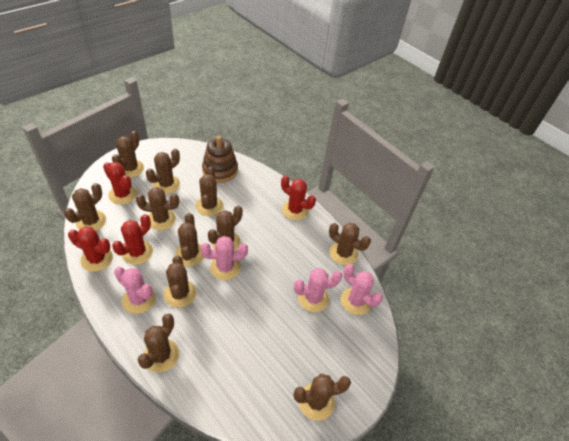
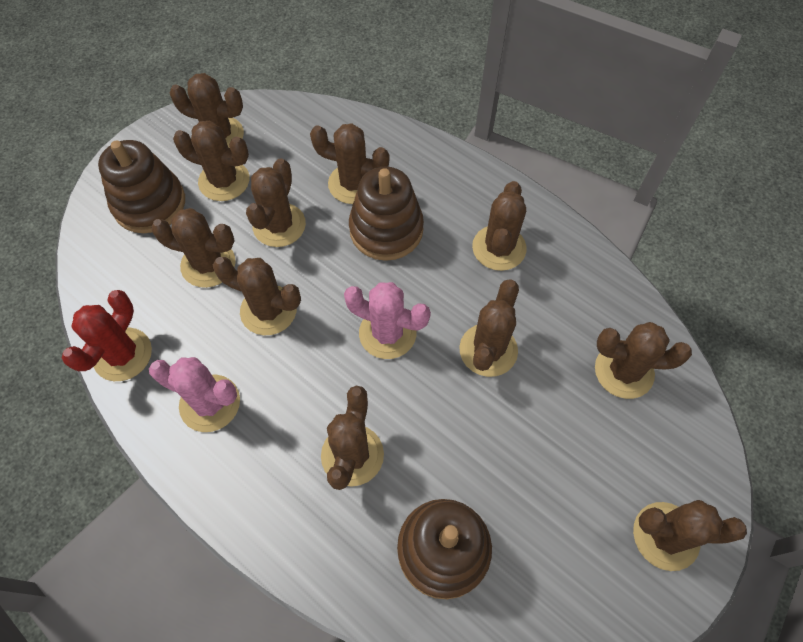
brown stacking toy: 1 -> 3
pink cactus: 4 -> 2
red cactus: 4 -> 1

